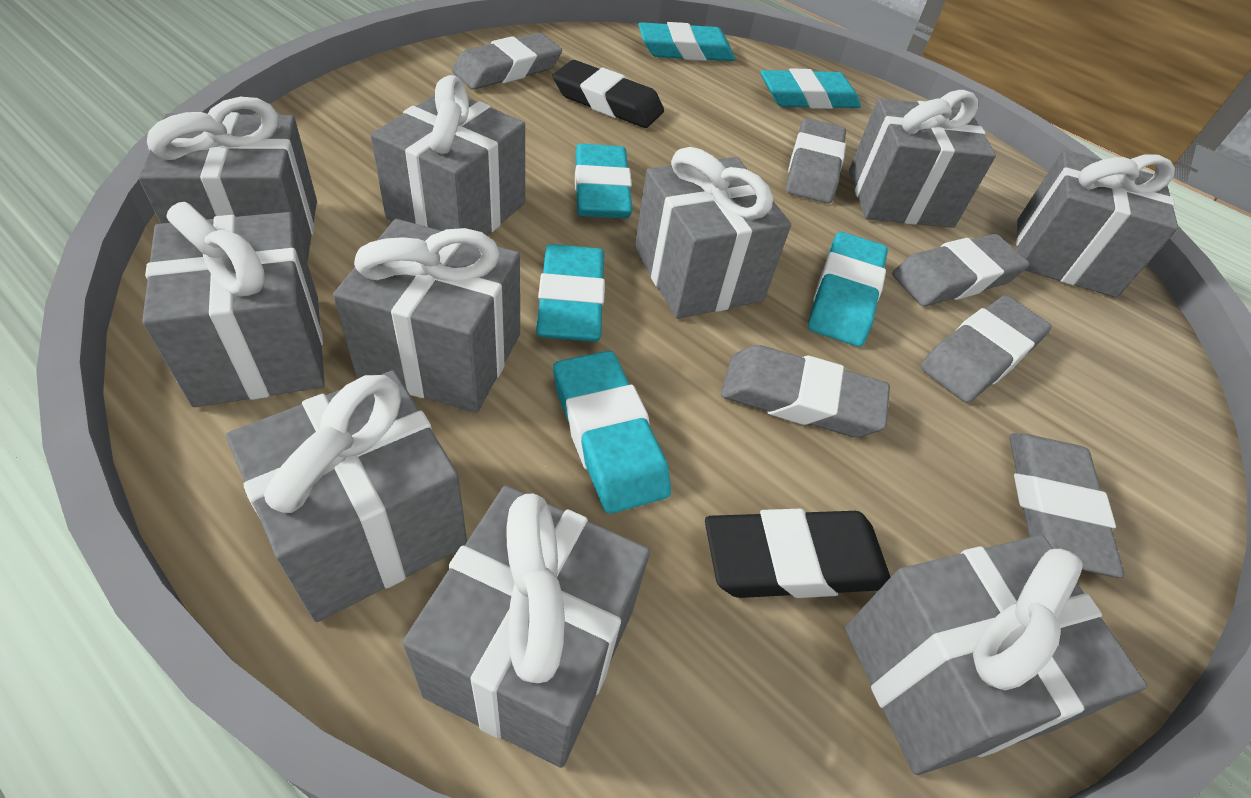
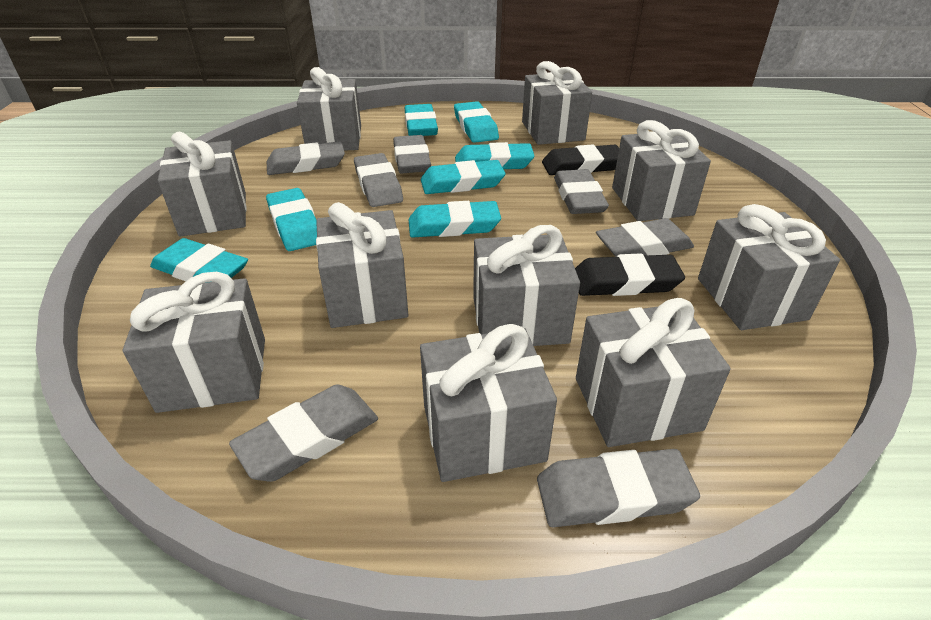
grey eraser: 6 -> 7
turquoise eraser: 6 -> 7

